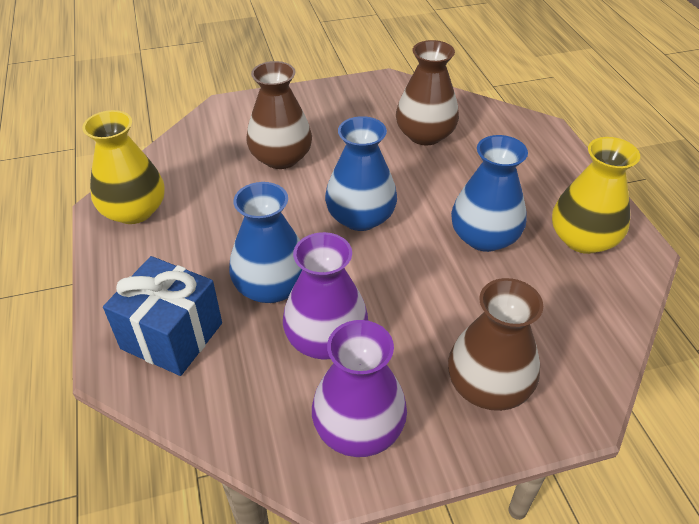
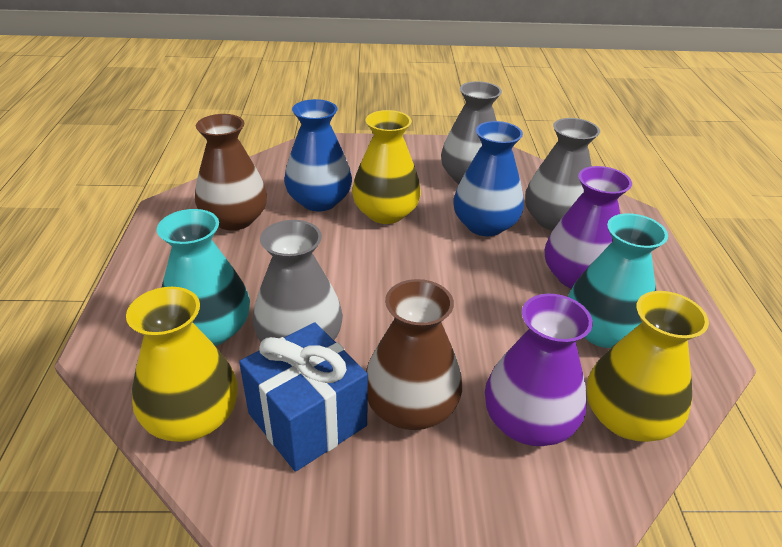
blue vase: 3 -> 2
brown vase: 3 -> 2
grey vase: 0 -> 3
turquoise vase: 0 -> 2
yellow vase: 2 -> 3

